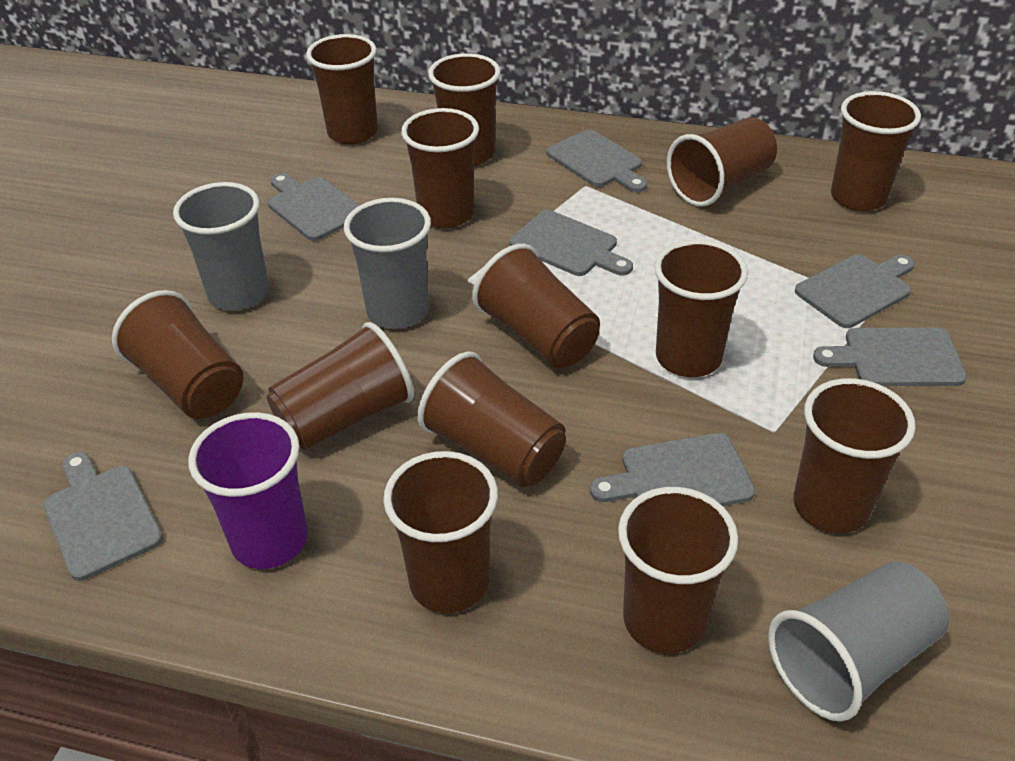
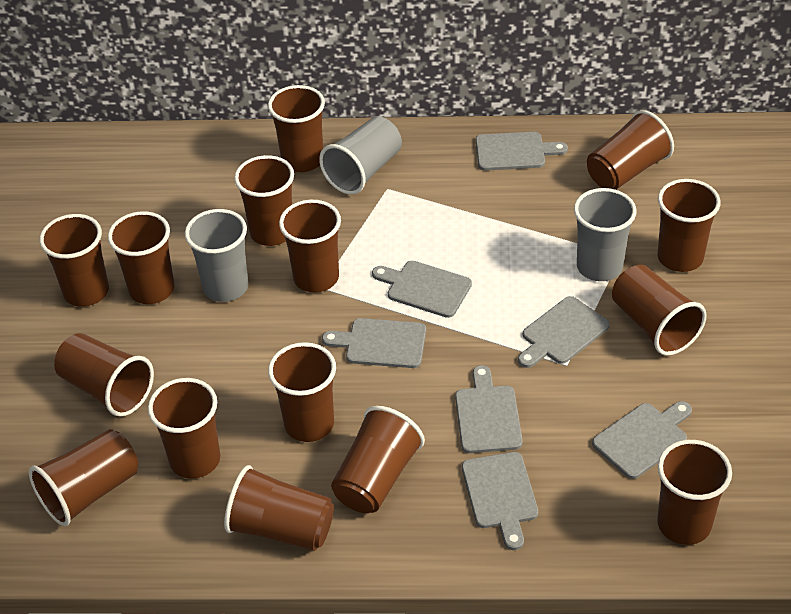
brown cup: 13 -> 15
purple cup: 1 -> 0

